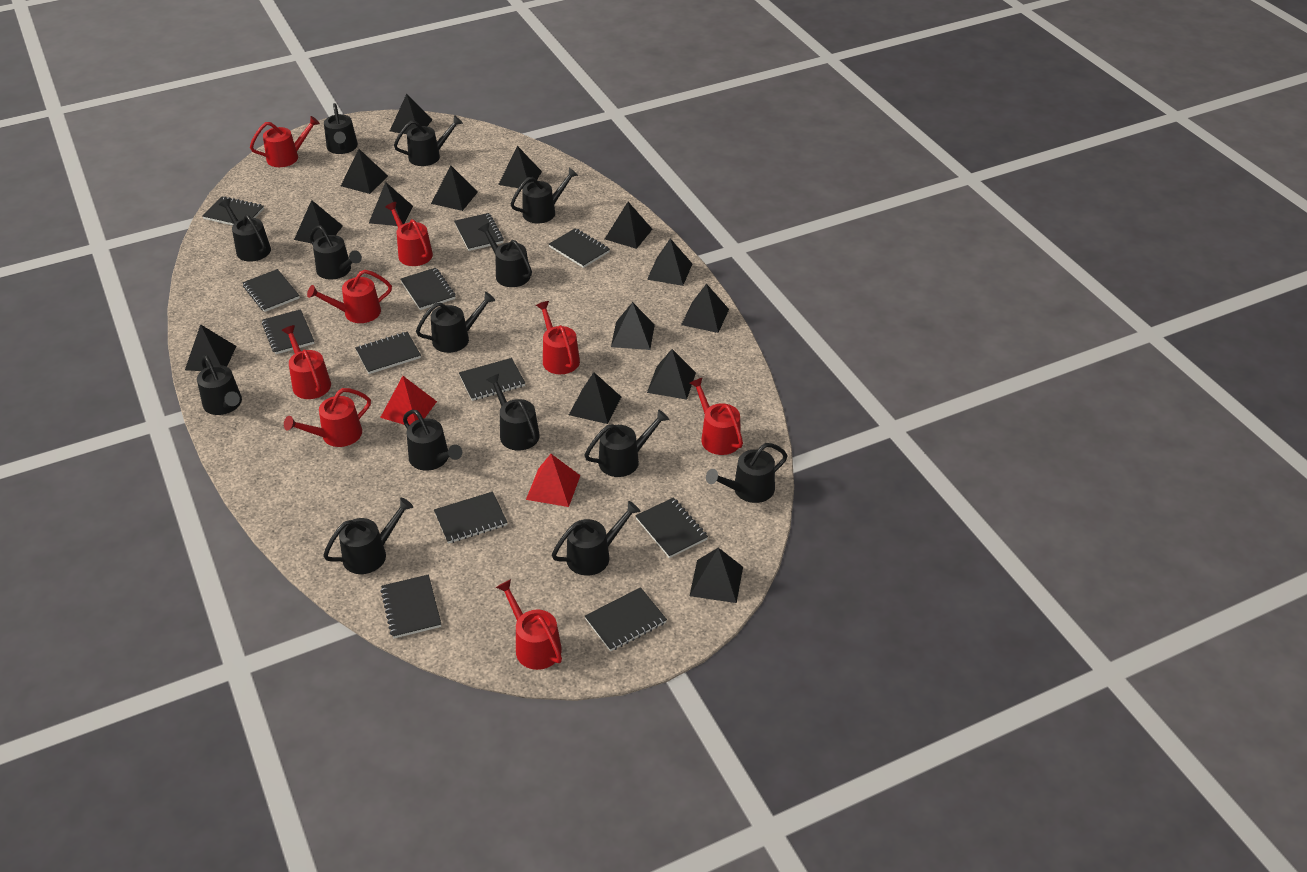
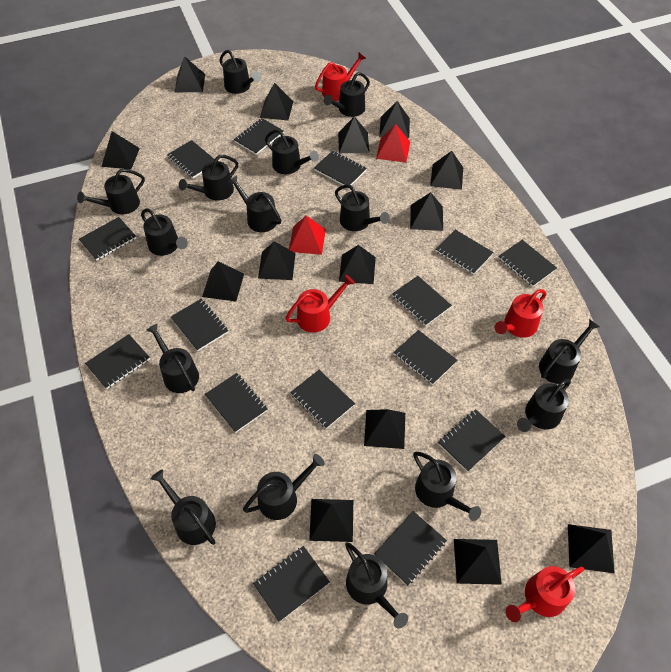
black notebook: 12 -> 15
black watering can: 14 -> 15
red watering can: 8 -> 4

